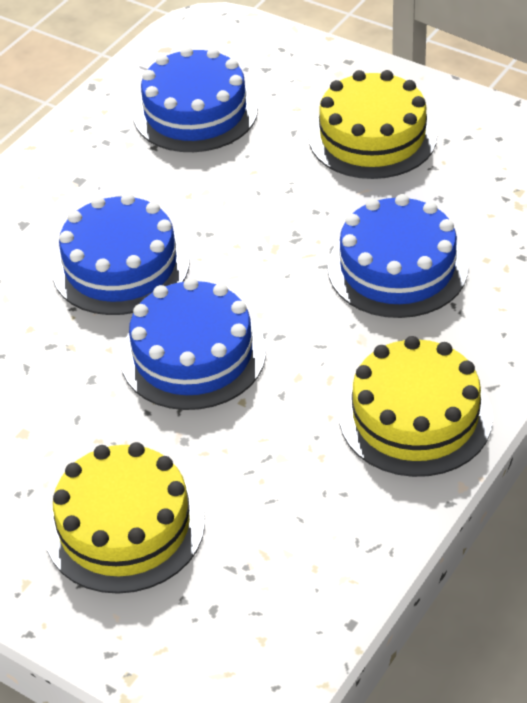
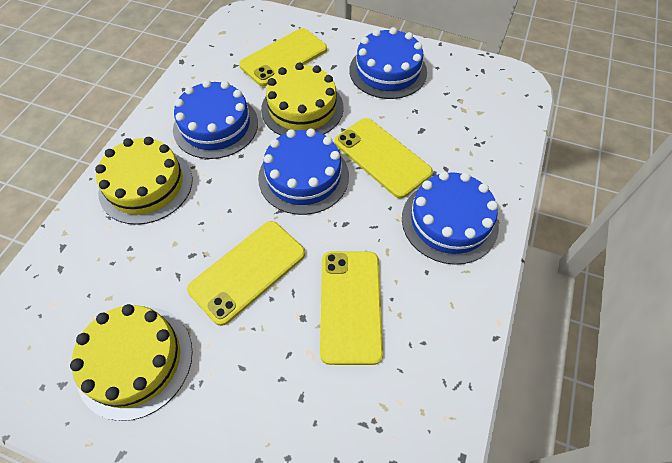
yellow phone: 0 -> 4

